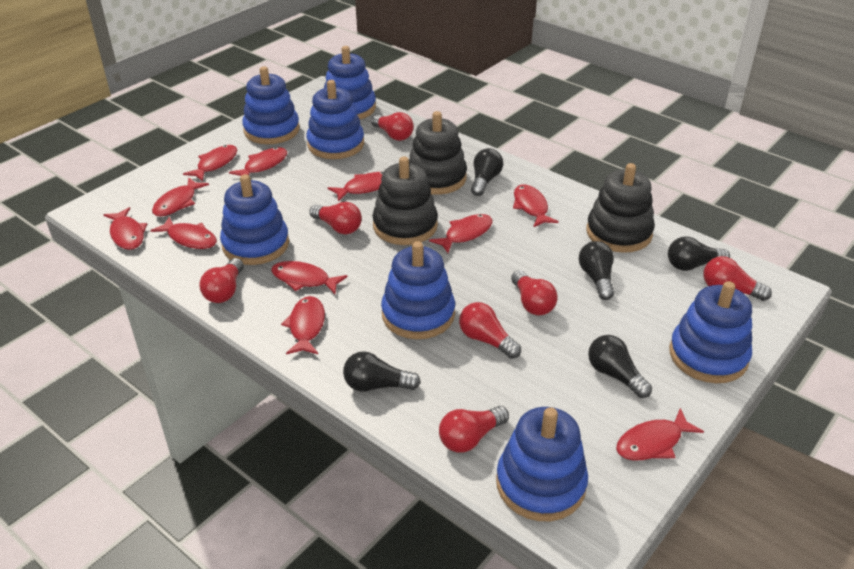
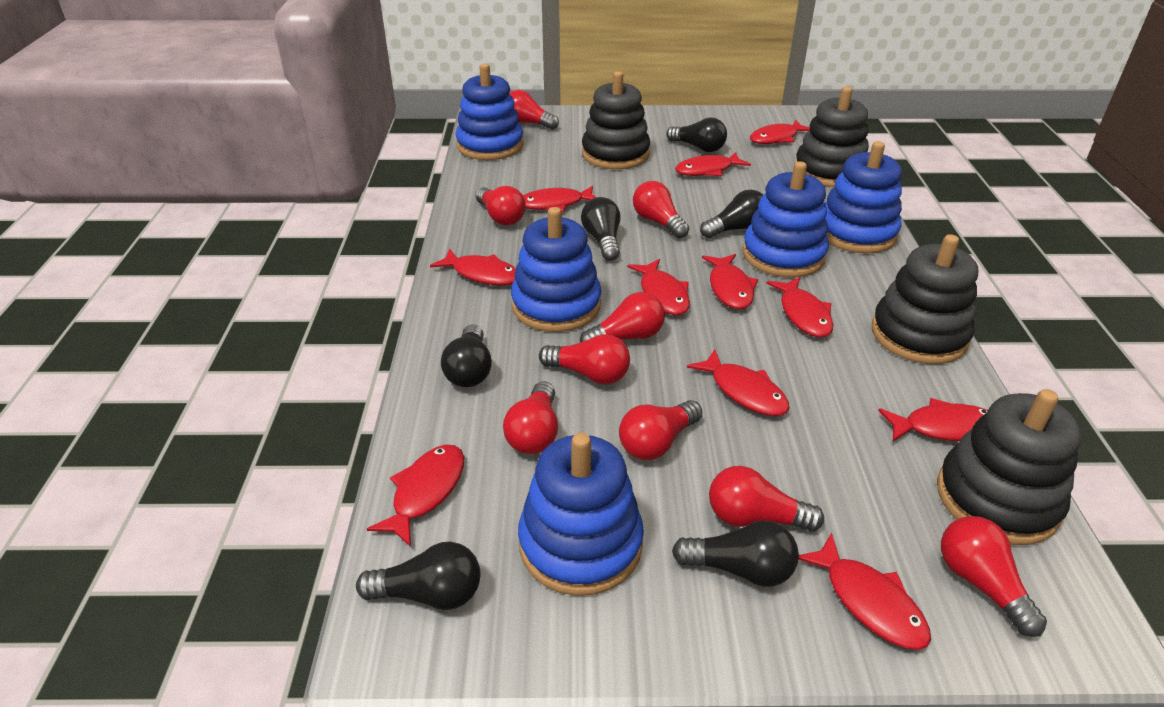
black light bulb: 5 -> 6
black stacking toy: 3 -> 4
blue stacking toy: 7 -> 5
red light bulb: 7 -> 9

